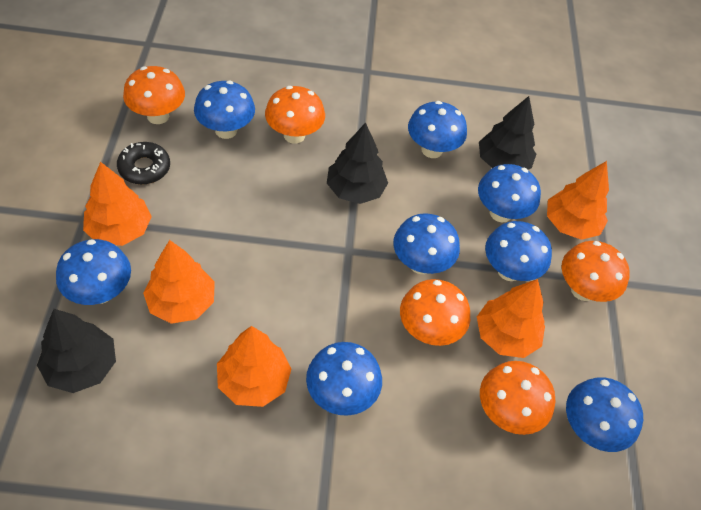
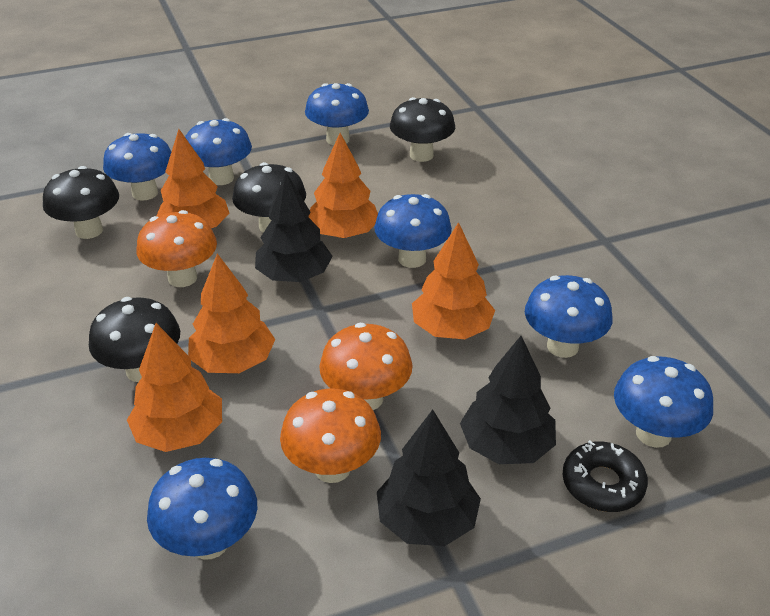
black mushroom: 0 -> 4
blue mushroom: 8 -> 7
orange mushroom: 5 -> 3

